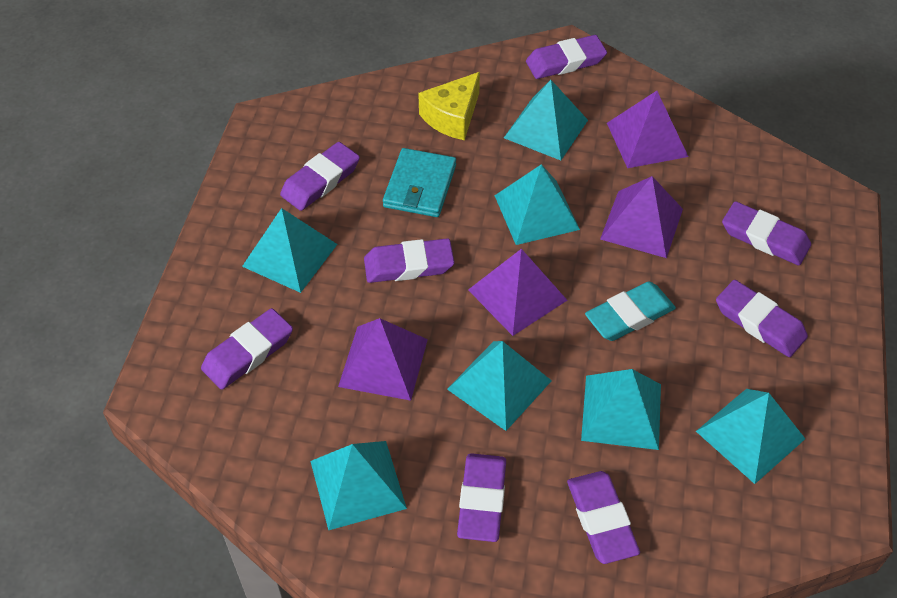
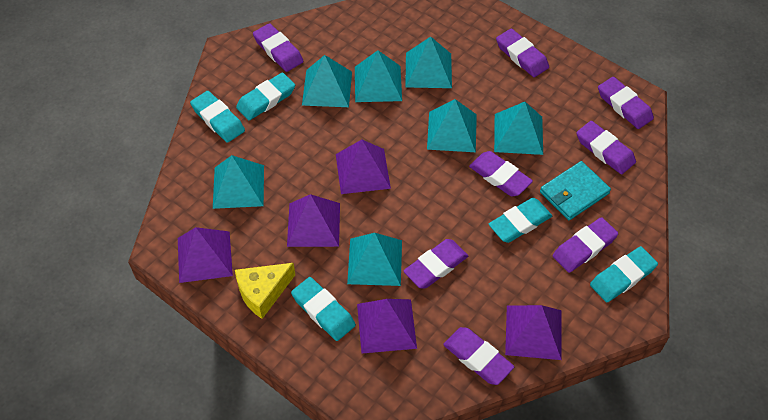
purple pyramid: 4 -> 5
turquoise eraser: 1 -> 5

